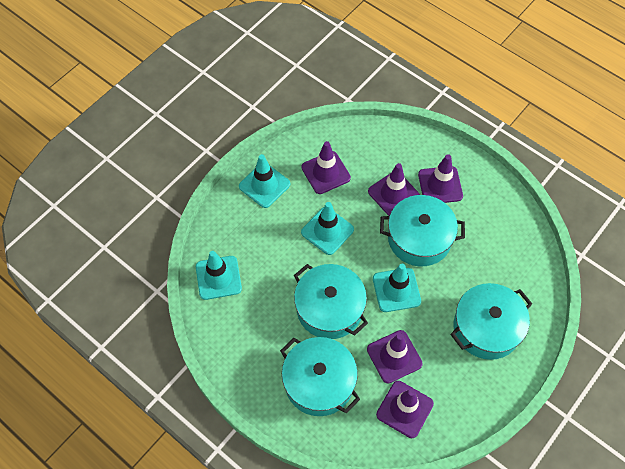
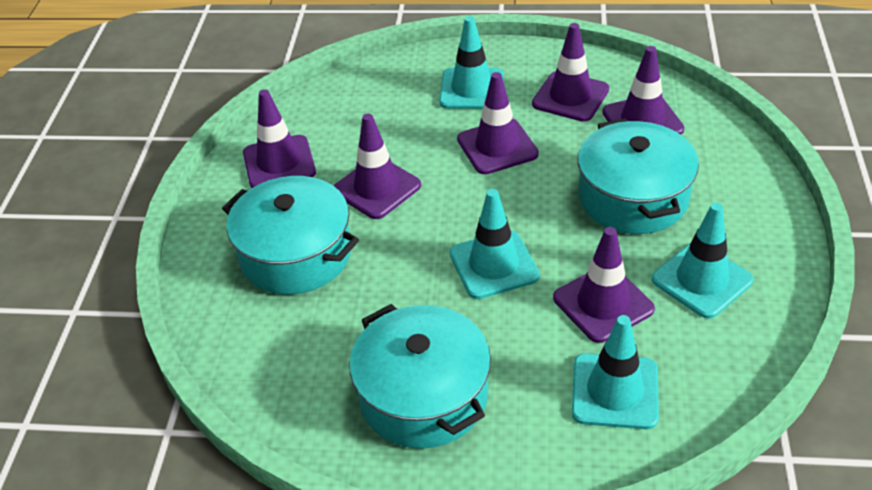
purple traffic cone: 5 -> 6
turquoise pot: 4 -> 3

